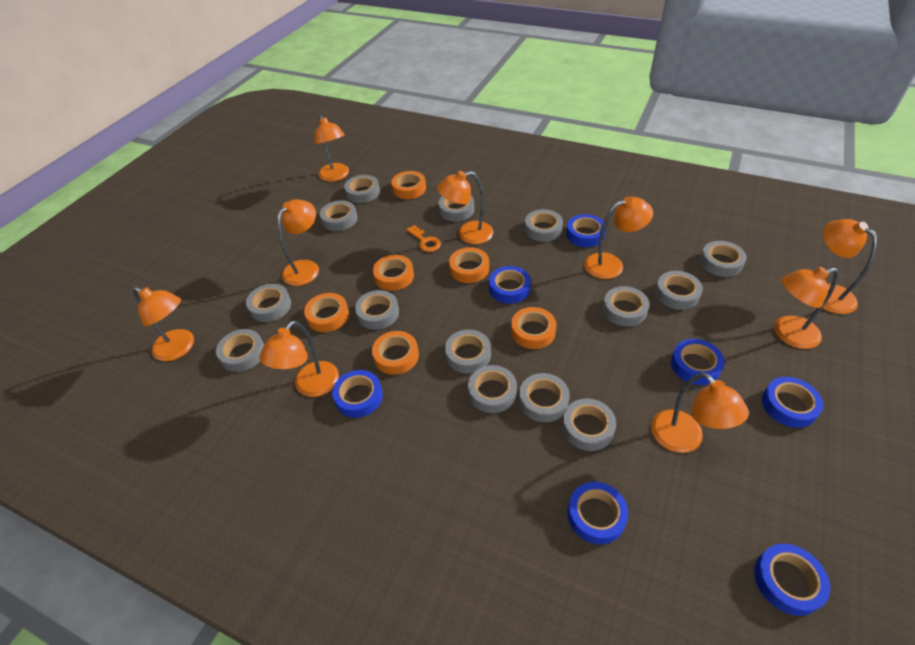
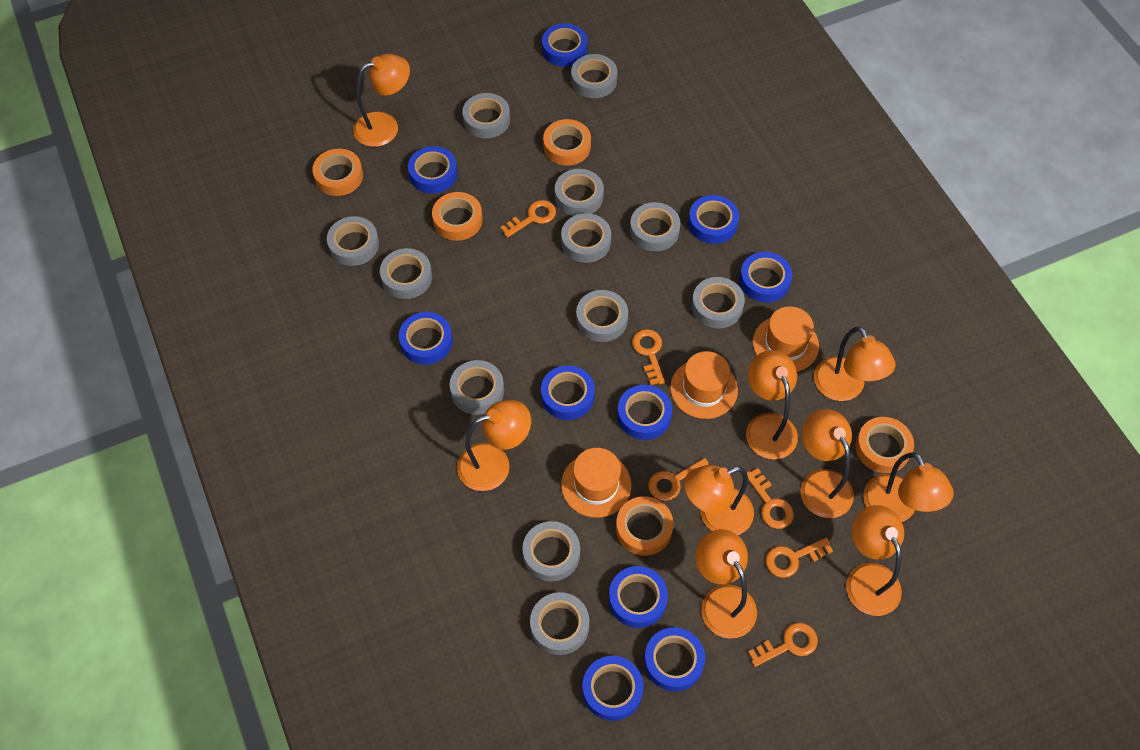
blue tape: 7 -> 10
grey tape: 14 -> 12
orange hat: 0 -> 3
orange key: 1 -> 6
orange tape: 6 -> 5

